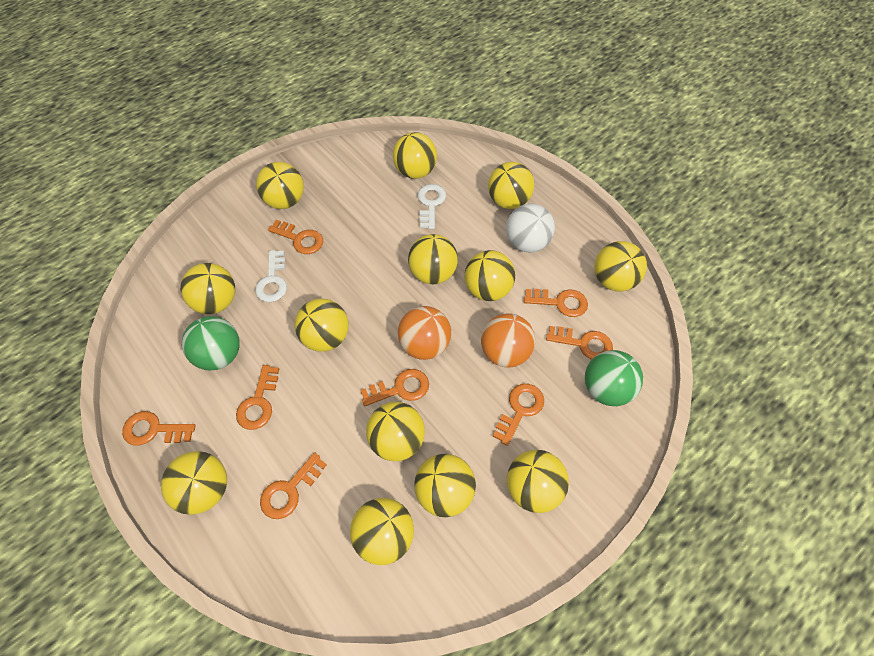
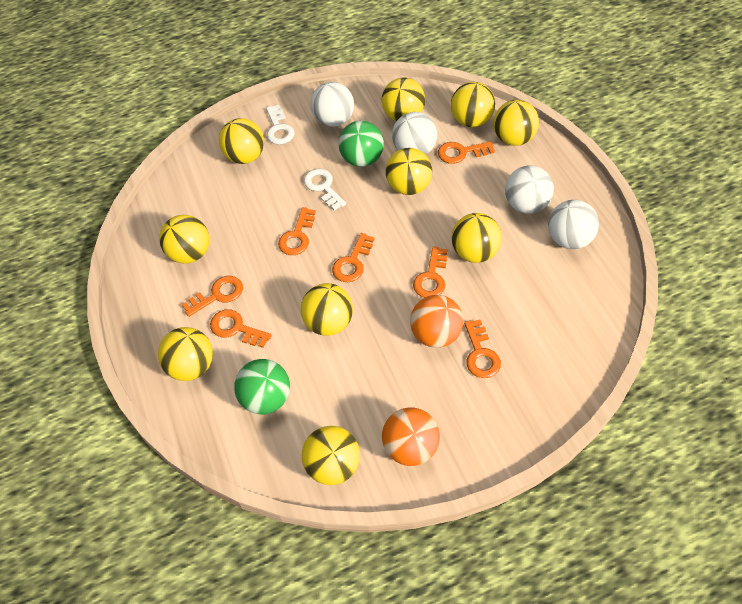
orange key: 8 -> 7
white ball: 1 -> 4
yellow ball: 13 -> 10

